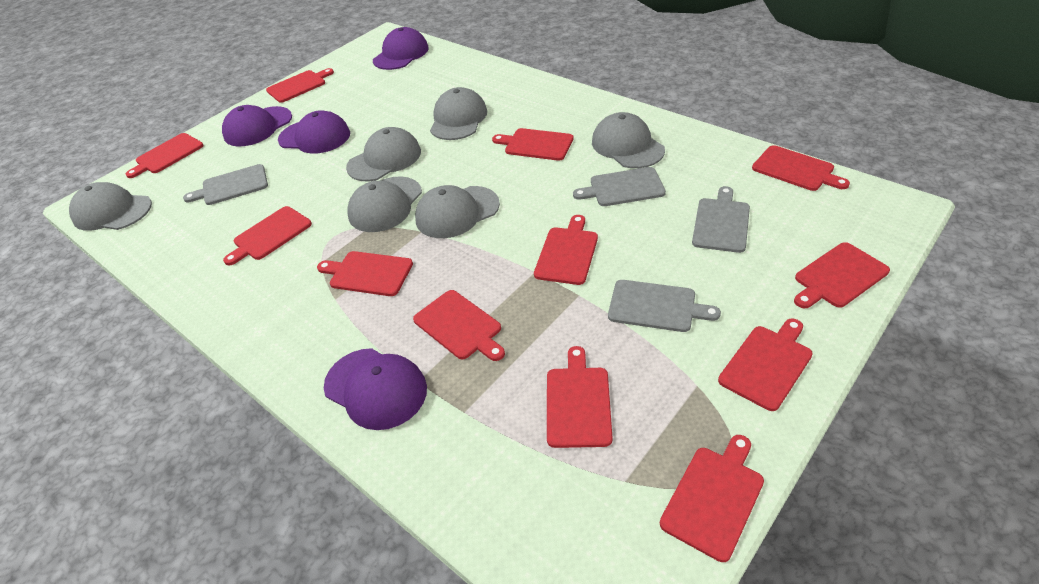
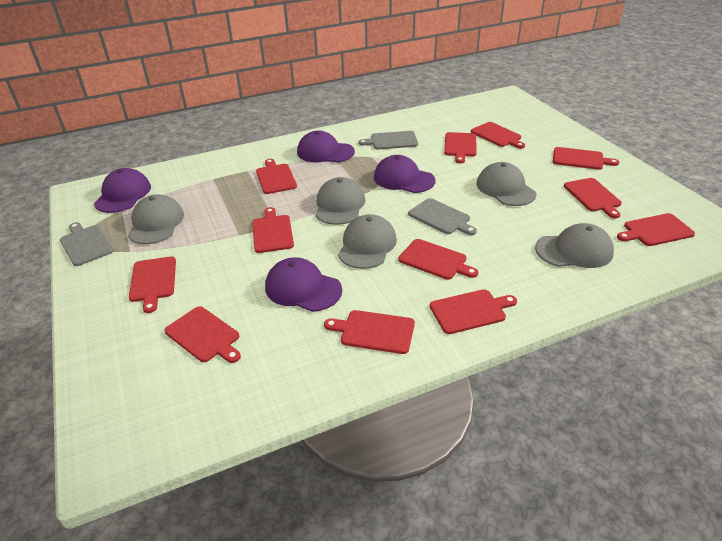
grey cap: 6 -> 5
grey cutting board: 4 -> 3

